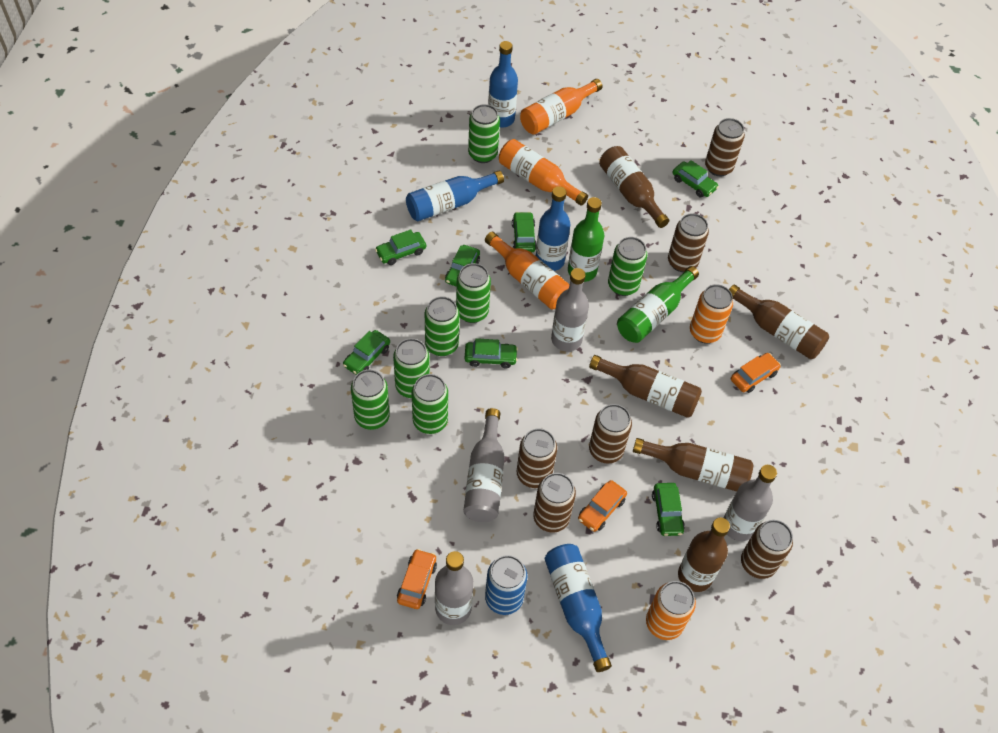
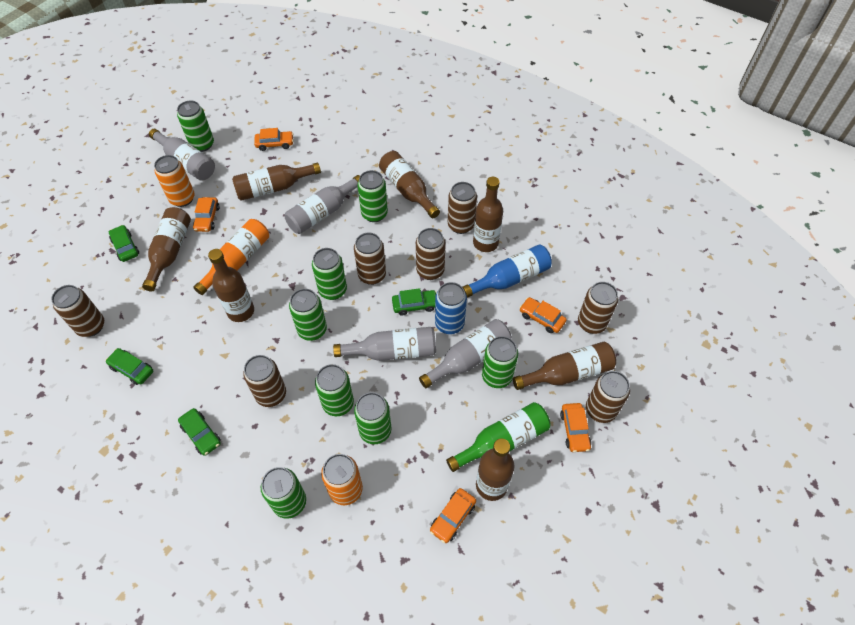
blue bottle: 4 -> 1
brown bottle: 5 -> 7
brown can: 6 -> 7
green bottle: 2 -> 1
green can: 7 -> 8
green car: 7 -> 4
orange bottle: 3 -> 1
orange car: 3 -> 5

